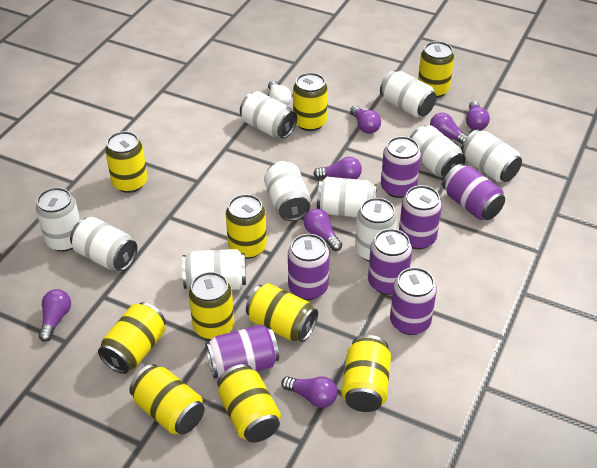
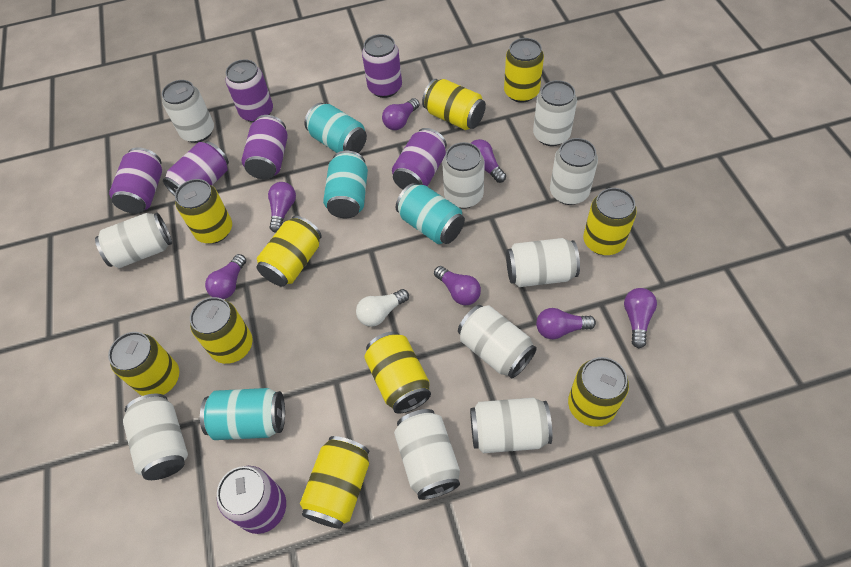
turquoise can: 0 -> 4

